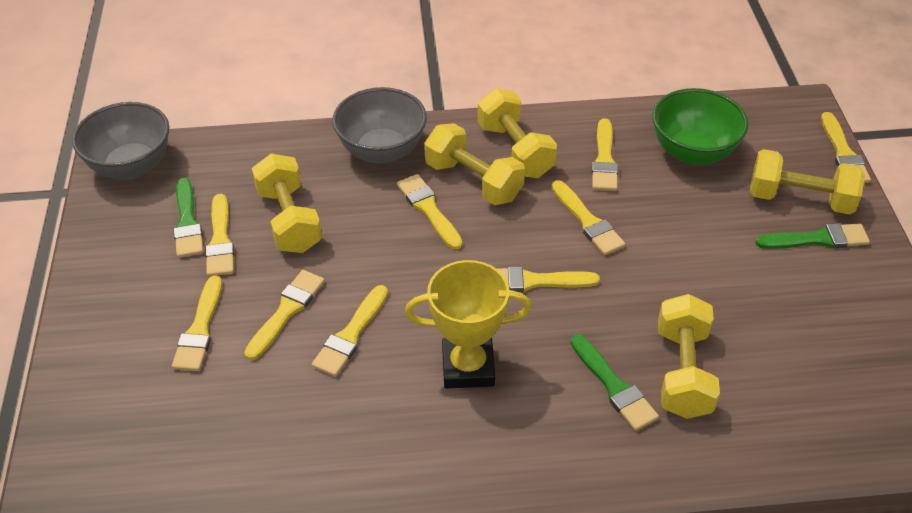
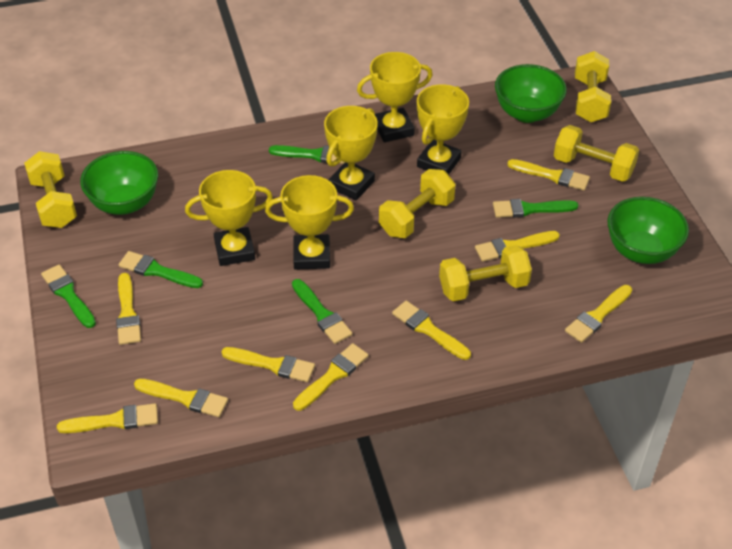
green bowl: 1 -> 3
green brush: 3 -> 5
grey bowl: 2 -> 0
yellow trophy: 1 -> 5

